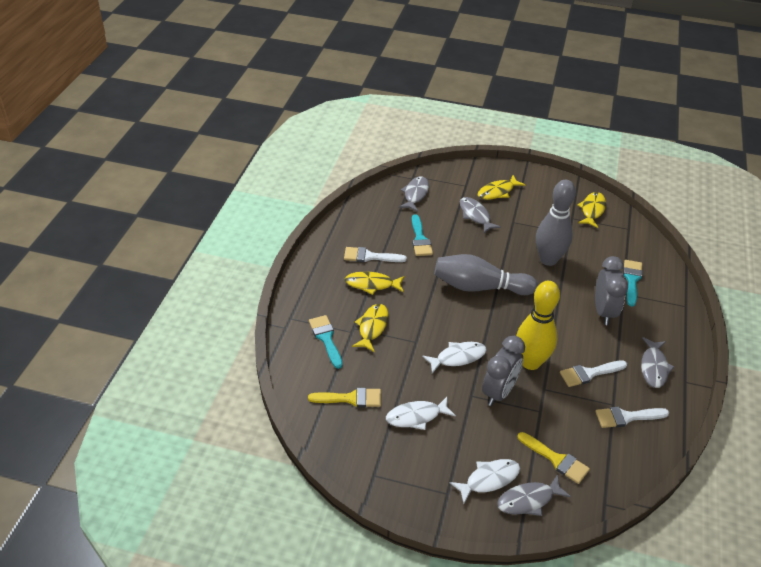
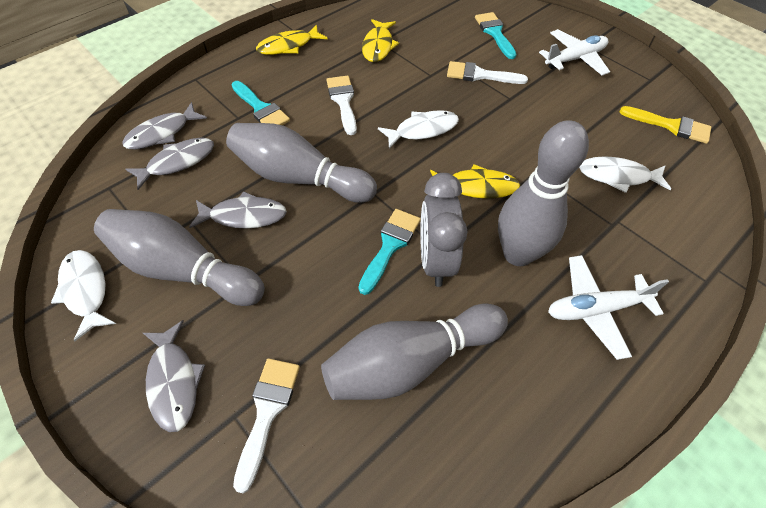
grey bowling pin: 2 -> 4
grey clock: 2 -> 1
white plane: 0 -> 2
yellow bowling pin: 1 -> 0
yellow brush: 2 -> 1
yellow fish: 4 -> 3

